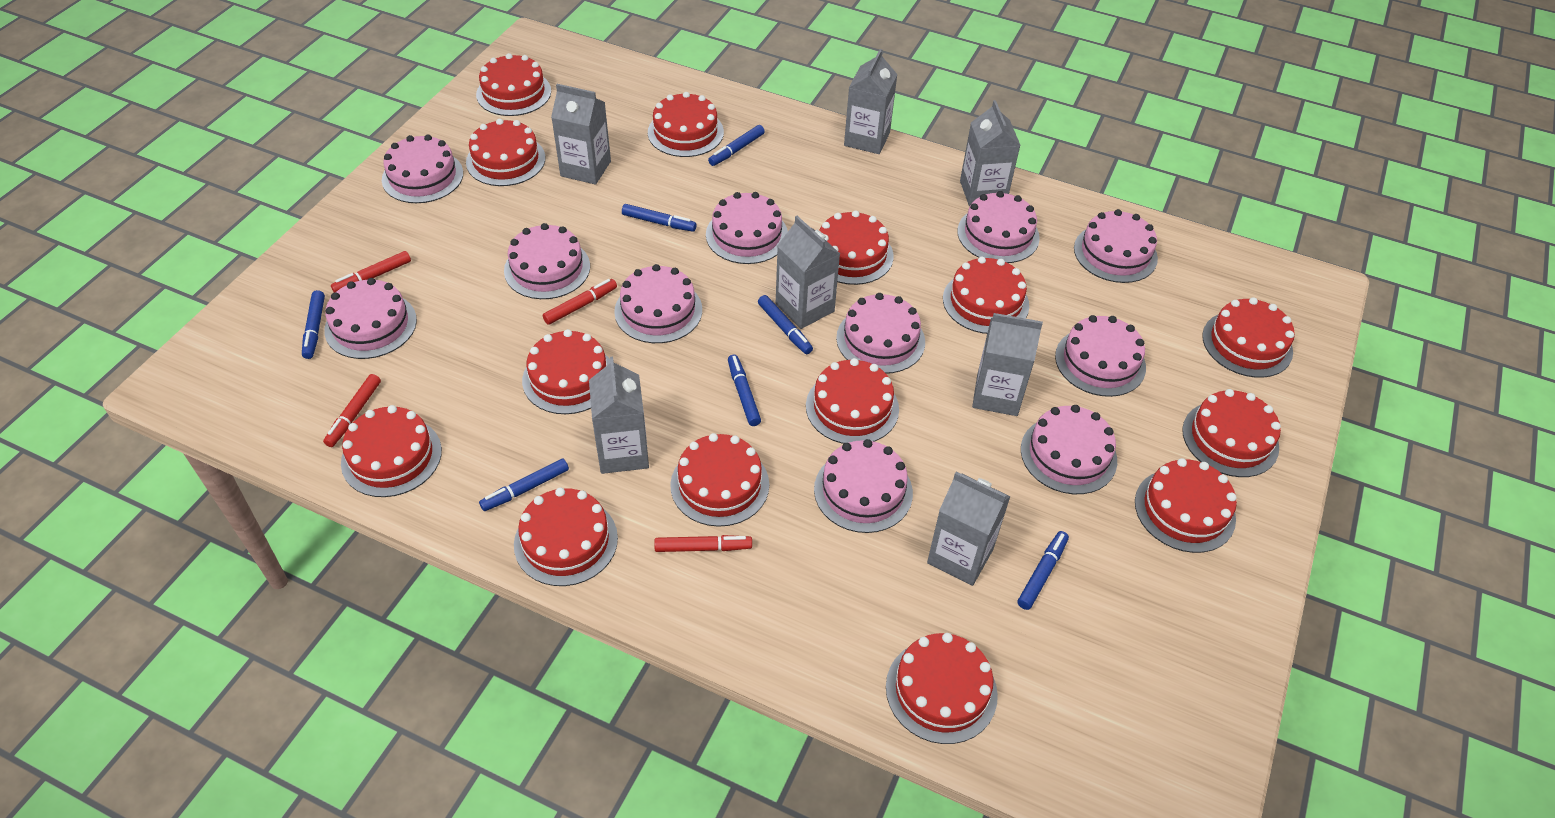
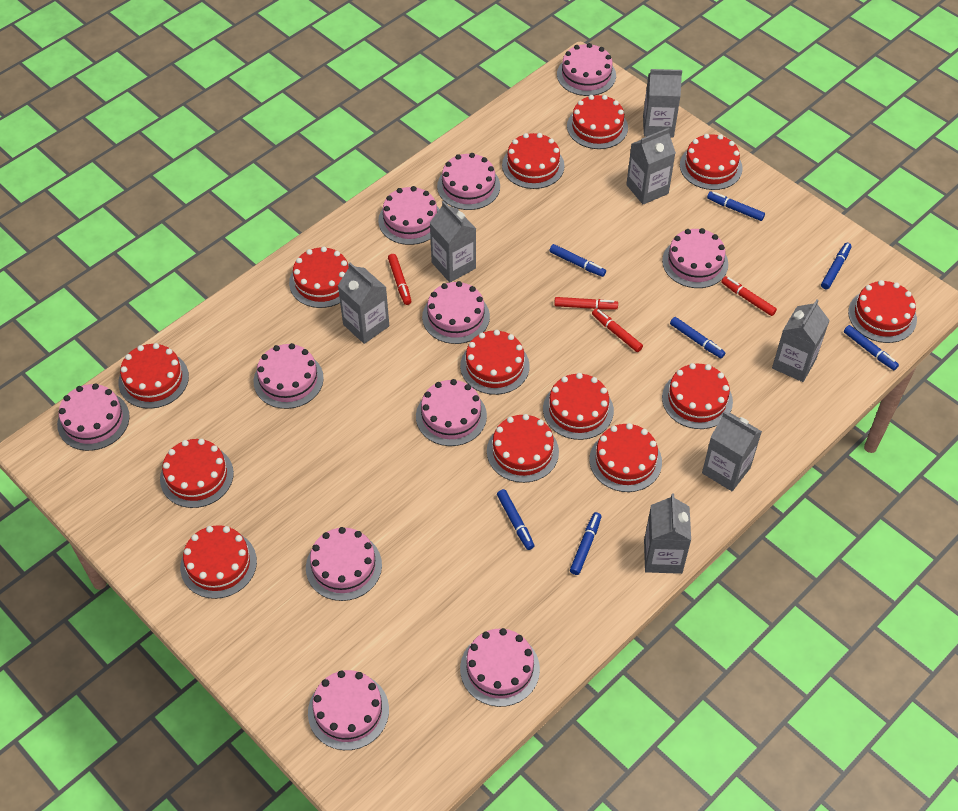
red cake: 14 -> 13

